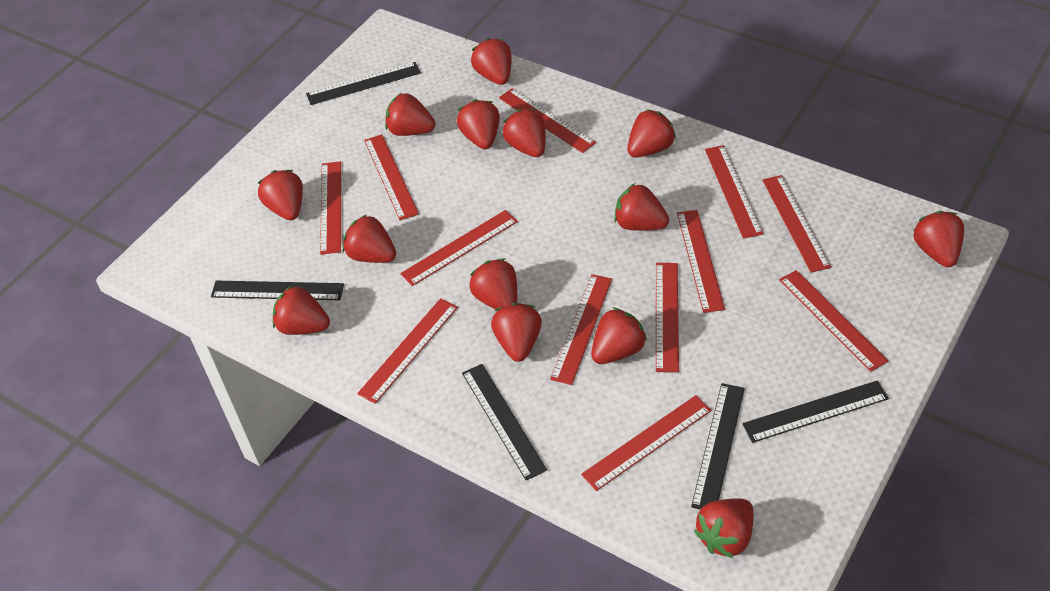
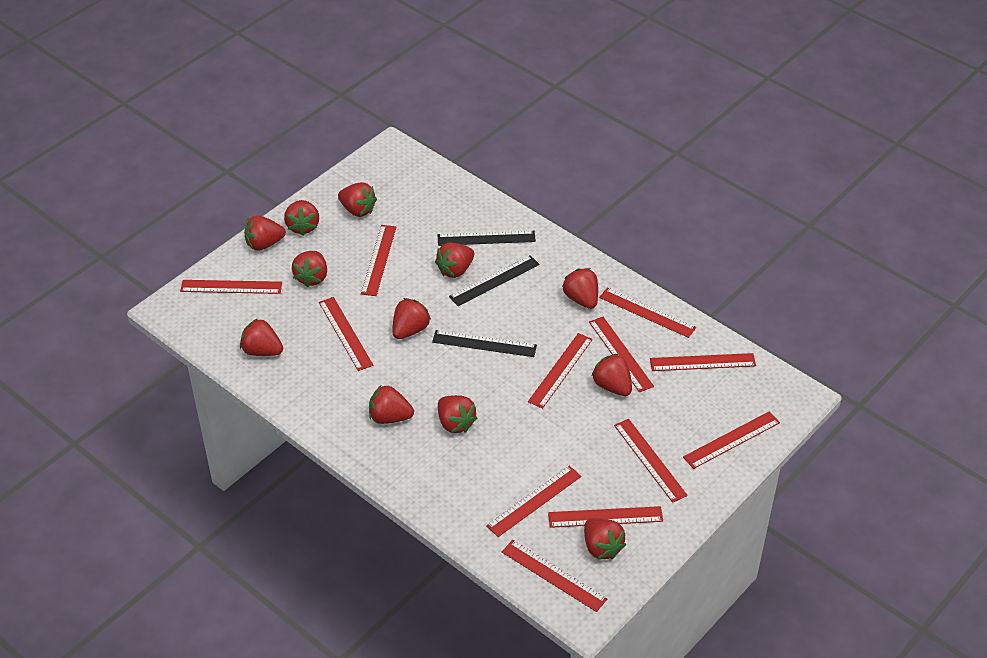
black ruler: 5 -> 3
red strawberry: 14 -> 12

